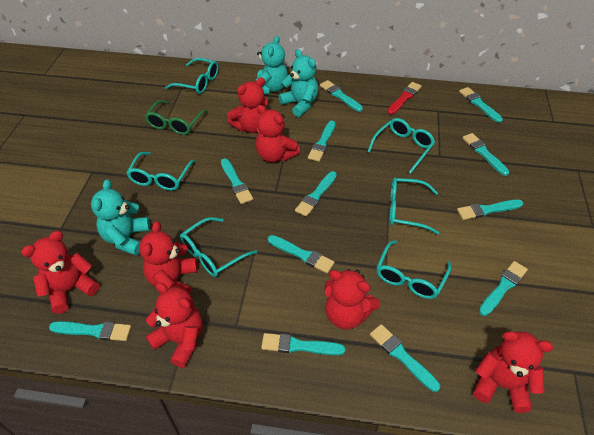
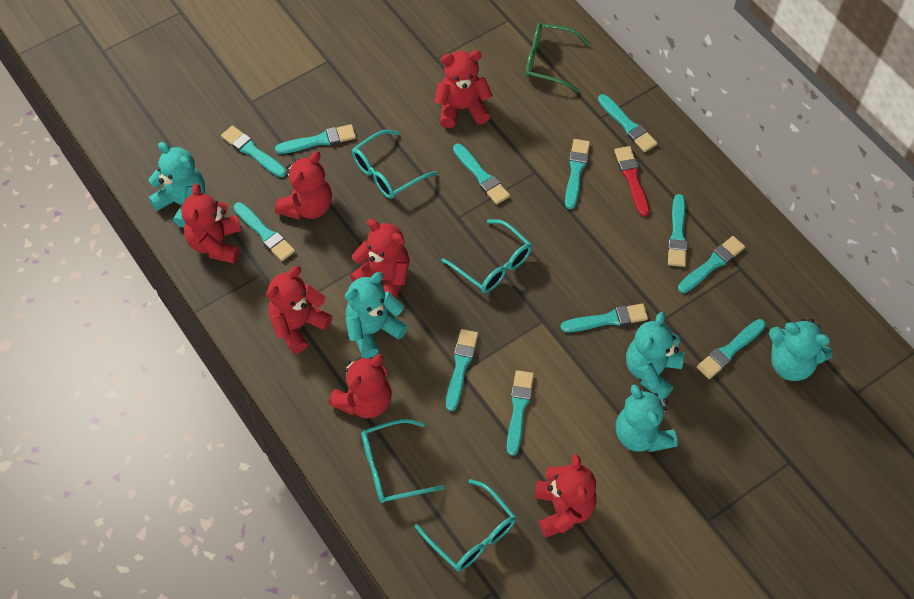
turquoise glasses: 6 -> 4
turquoise teddy bear: 3 -> 5

